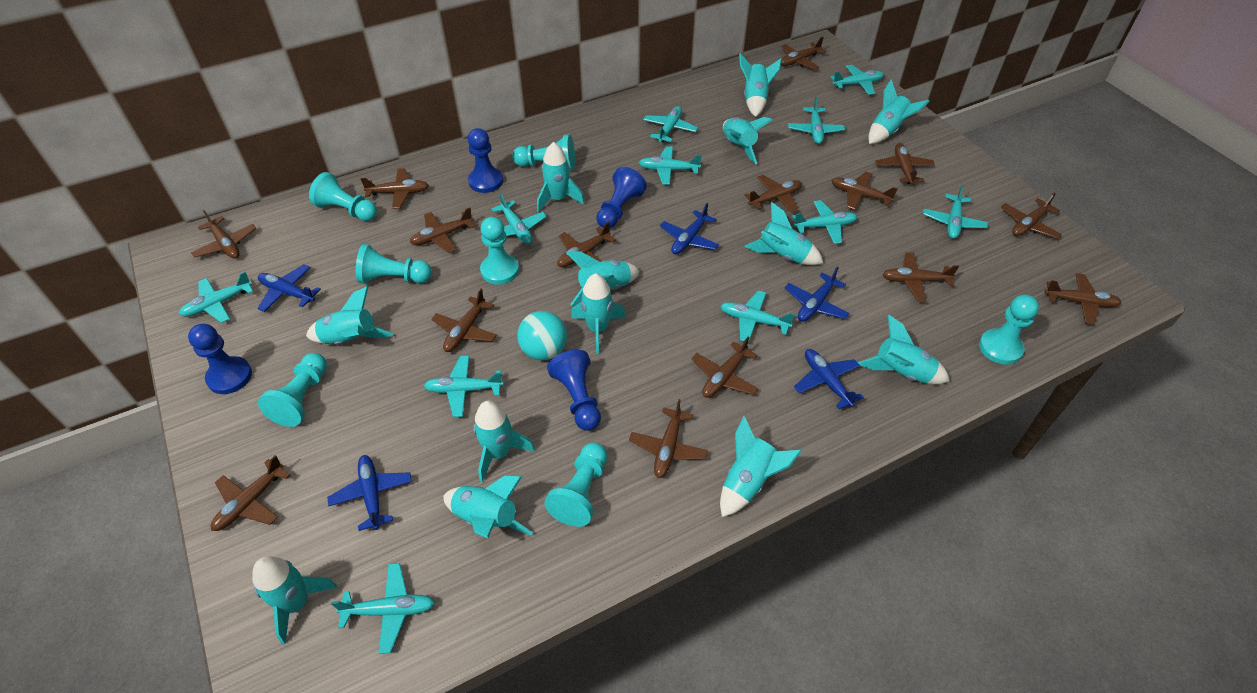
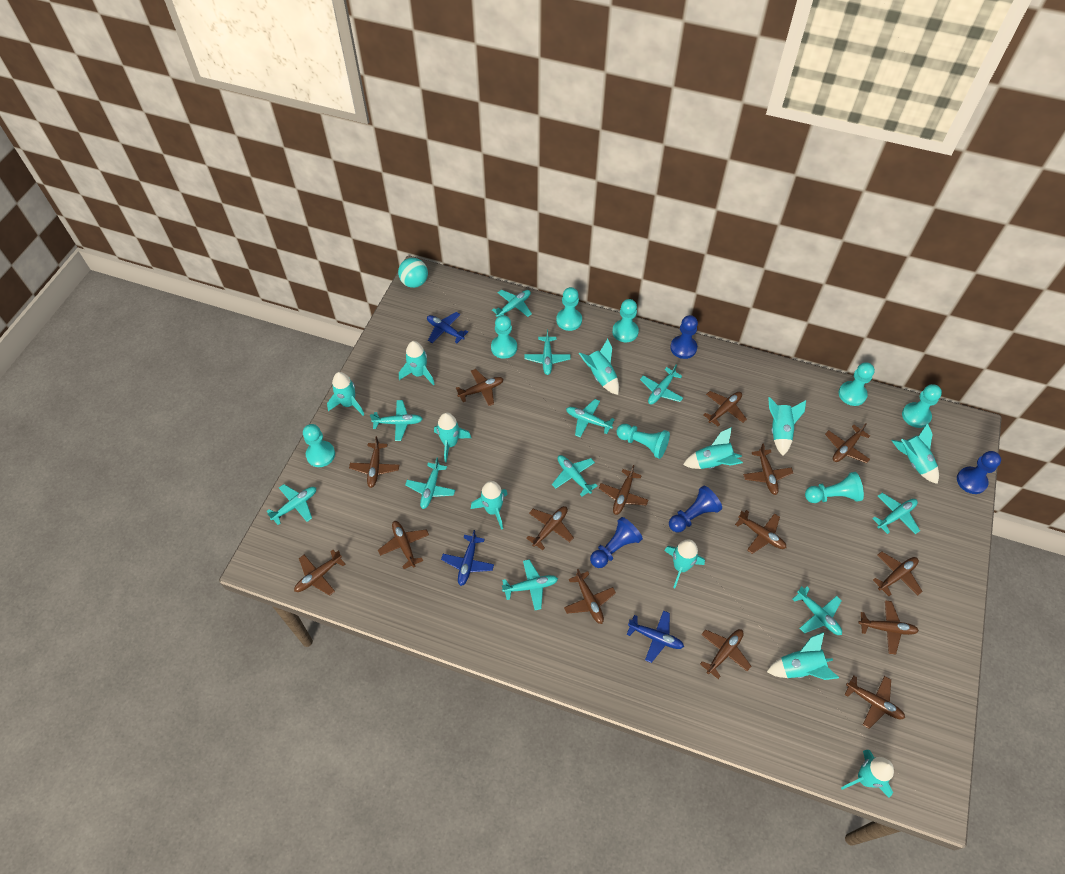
blue plane: 5 -> 3
turquoise pawn: 7 -> 8
turquoise rocket: 13 -> 11

